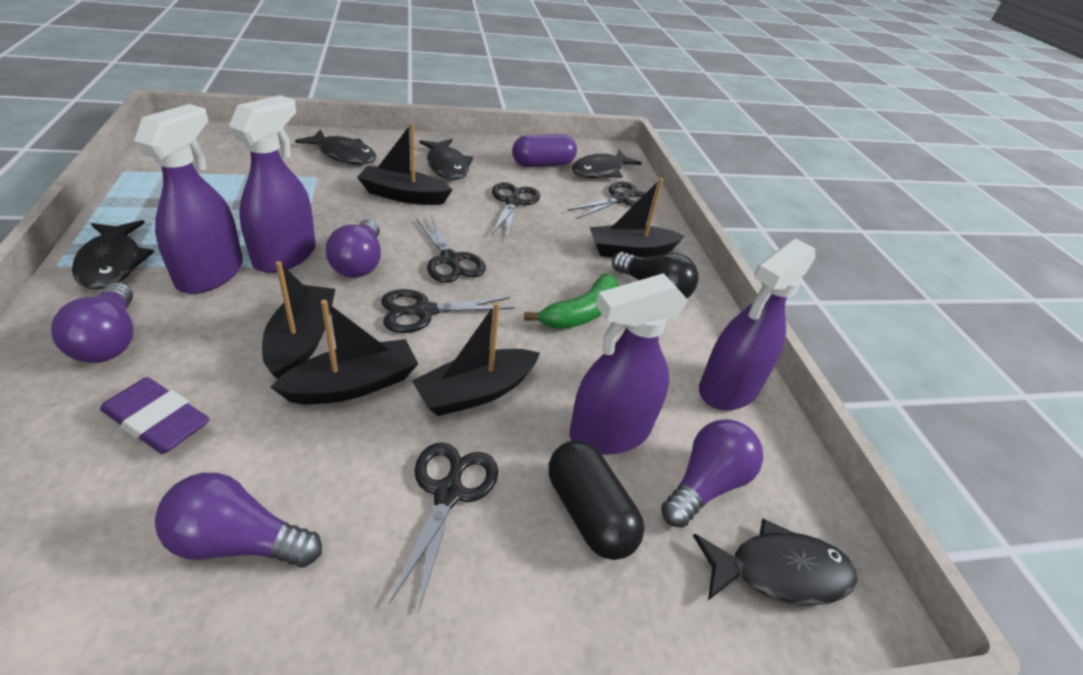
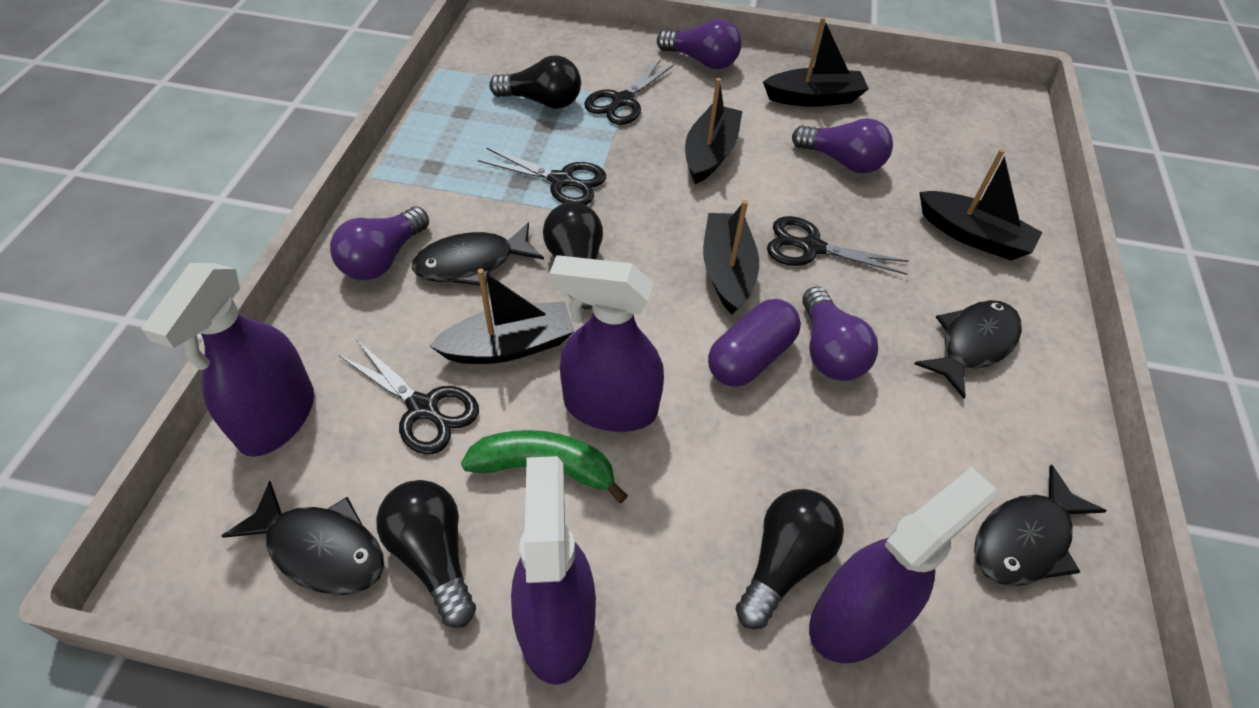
black capsule: 1 -> 0
black fish: 5 -> 4
black light bulb: 1 -> 4
black scissors: 5 -> 4
purple eraser: 1 -> 0

